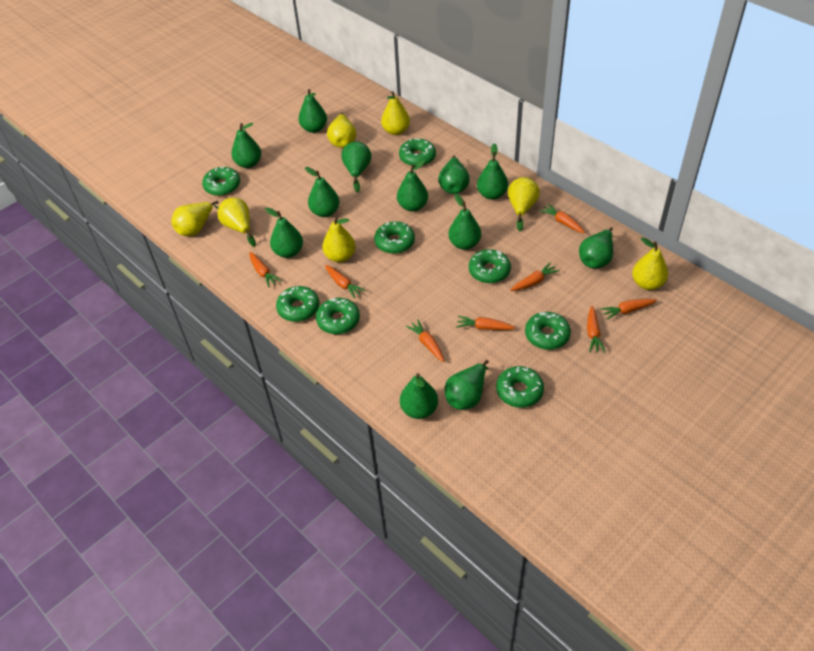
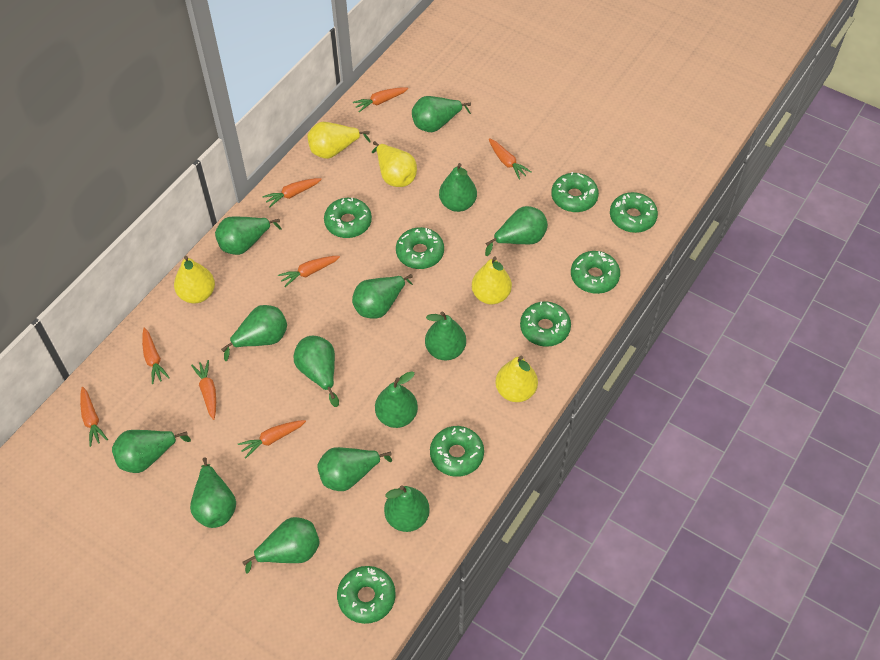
green pear: 12 -> 14
yellow pear: 7 -> 5

